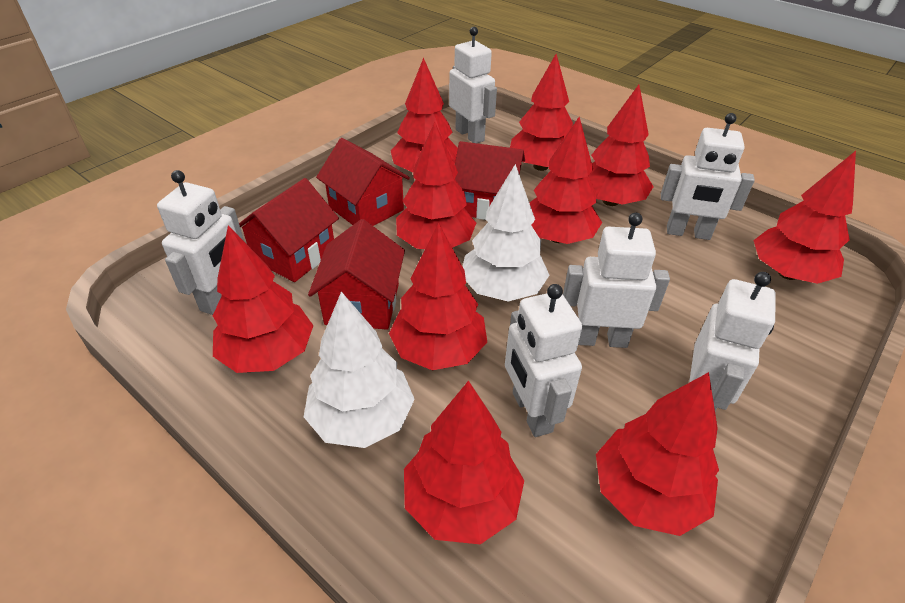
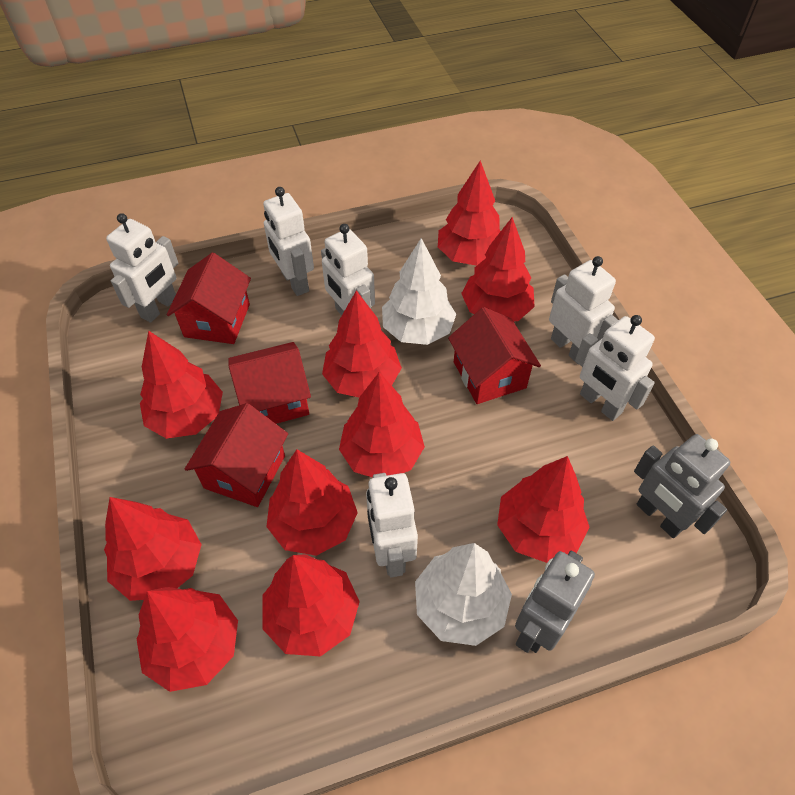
grey robot: 0 -> 2

